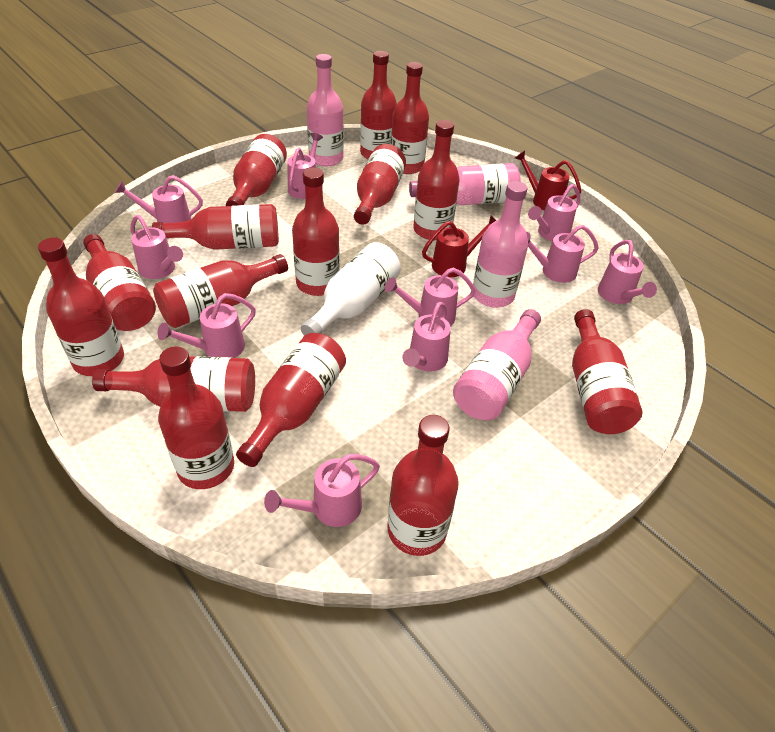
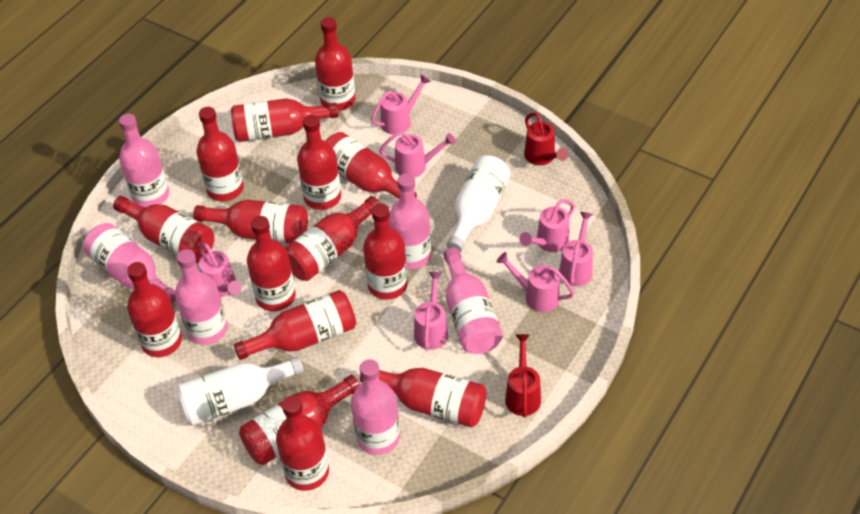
pink bottle: 4 -> 6
pink watering can: 10 -> 7
white bottle: 1 -> 2

